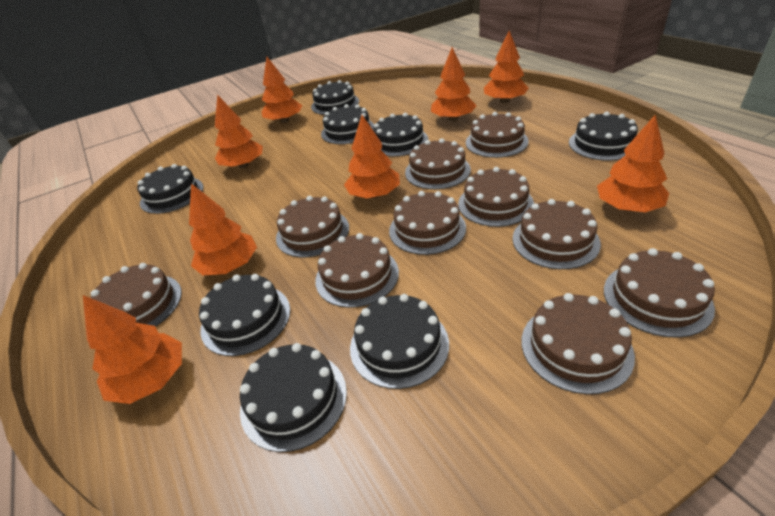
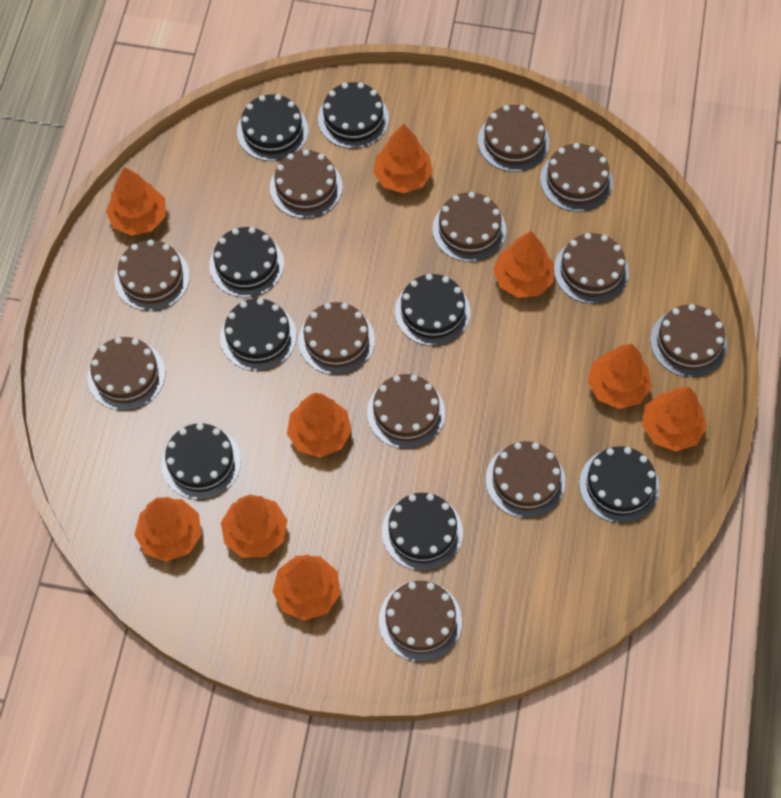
brown cake: 10 -> 12
orange tree: 8 -> 9

